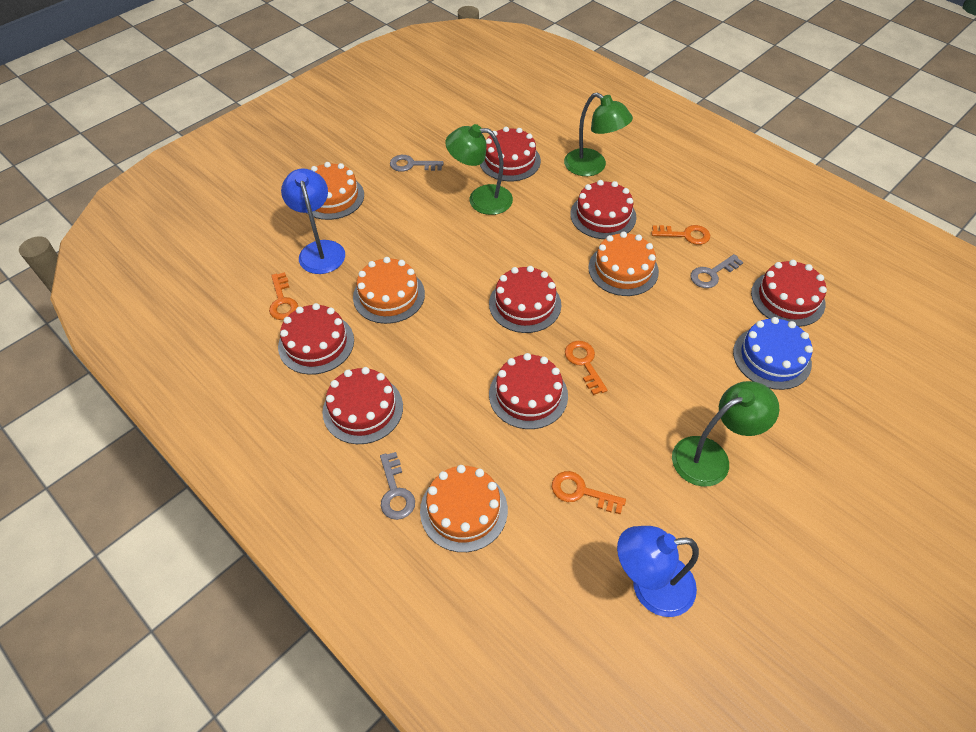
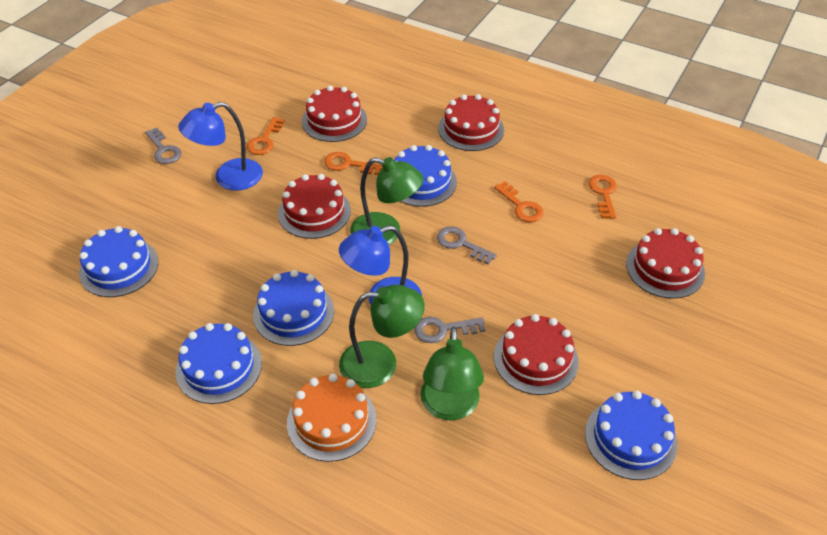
blue cake: 1 -> 5
orange cake: 4 -> 1
red cake: 7 -> 5

